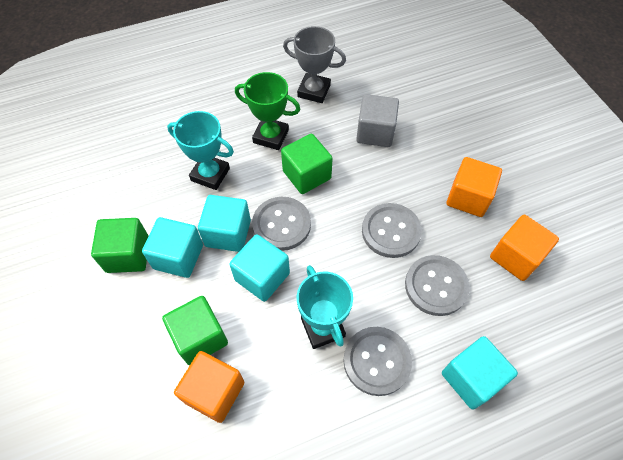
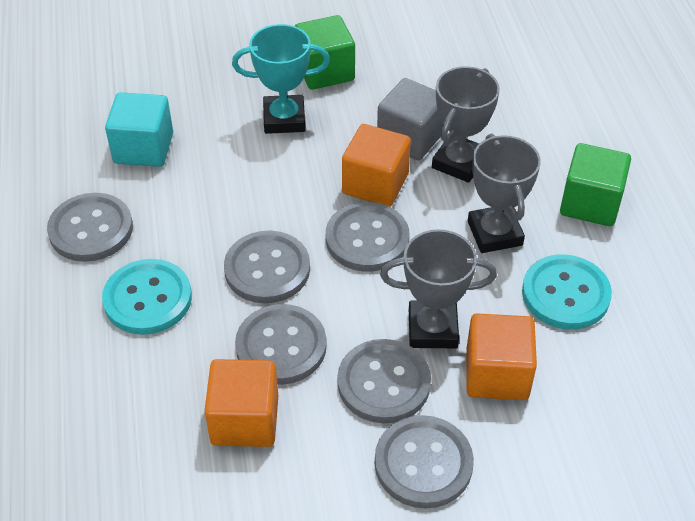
green cube: 3 -> 2
green trophy: 1 -> 0
grey button: 4 -> 6
grey trophy: 1 -> 3
turquoise button: 0 -> 2
turquoise cube: 4 -> 1
turquoise trophy: 2 -> 1

